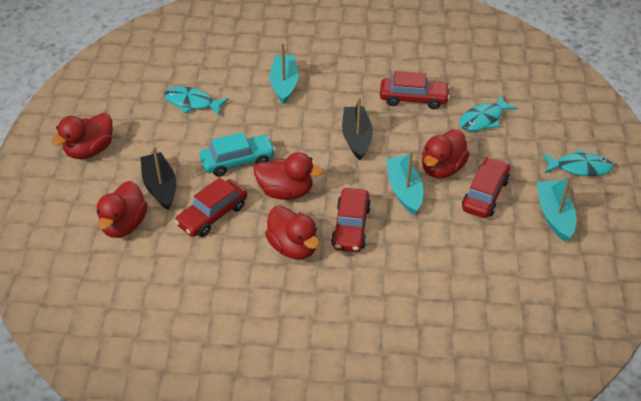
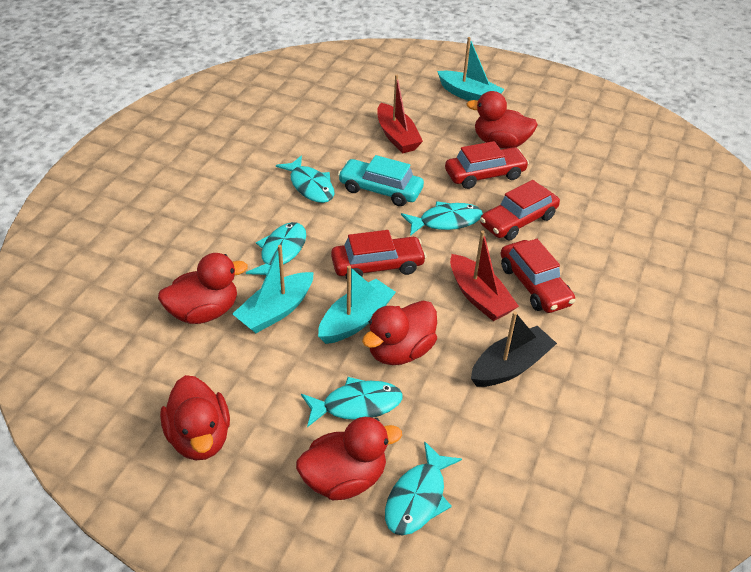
black boat: 2 -> 1
red boat: 0 -> 2
turquoise fish: 3 -> 5

